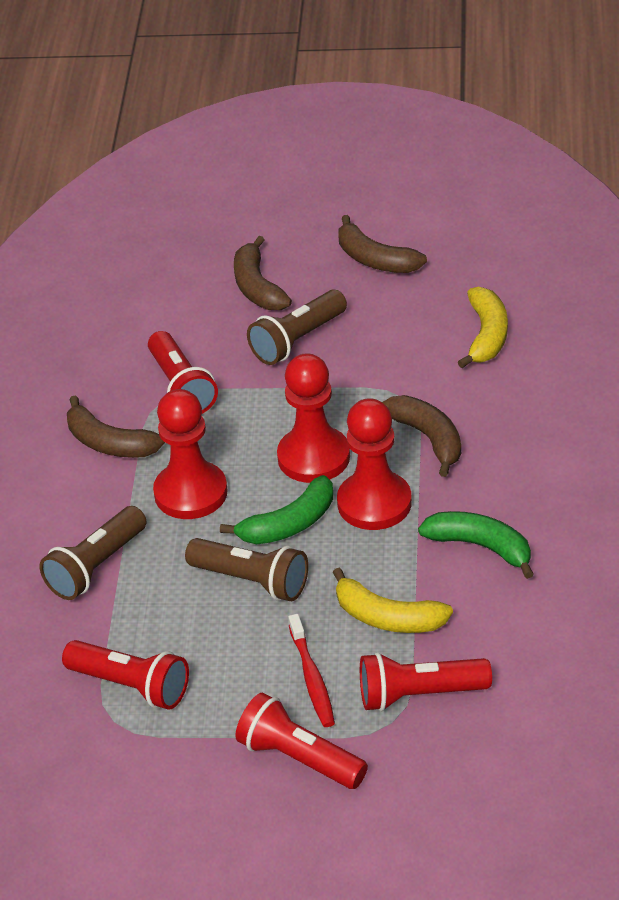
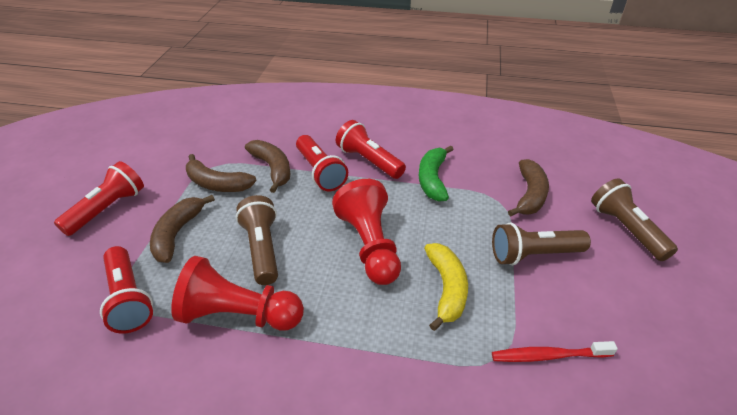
green banana: 2 -> 1
red pawn: 3 -> 2
yellow banana: 2 -> 1

